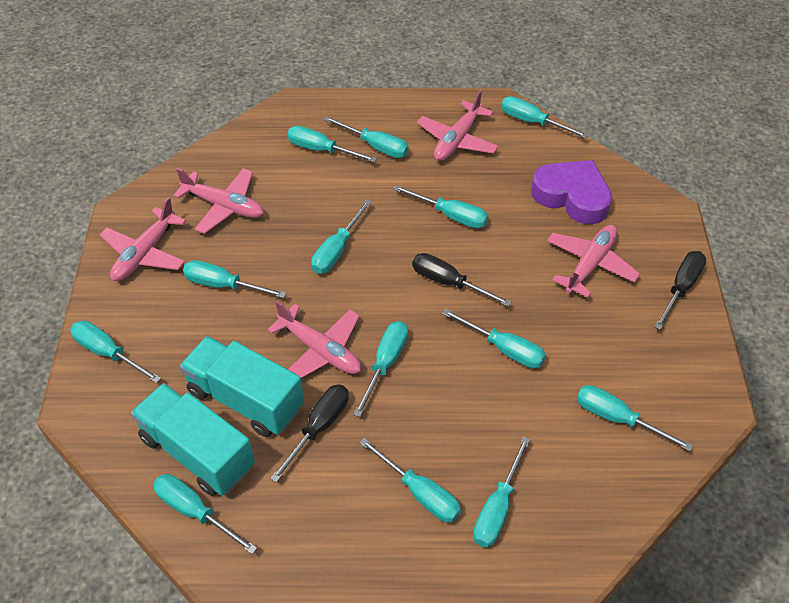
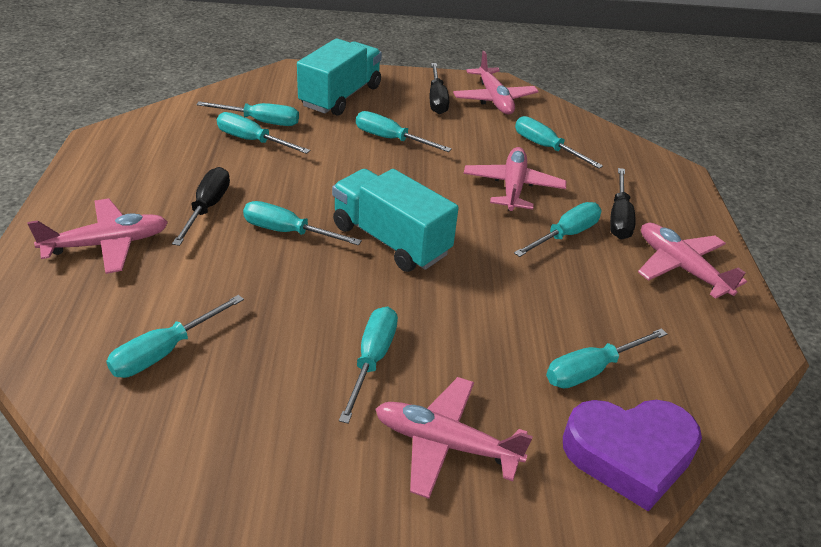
turquoise screwdriver: 13 -> 9

